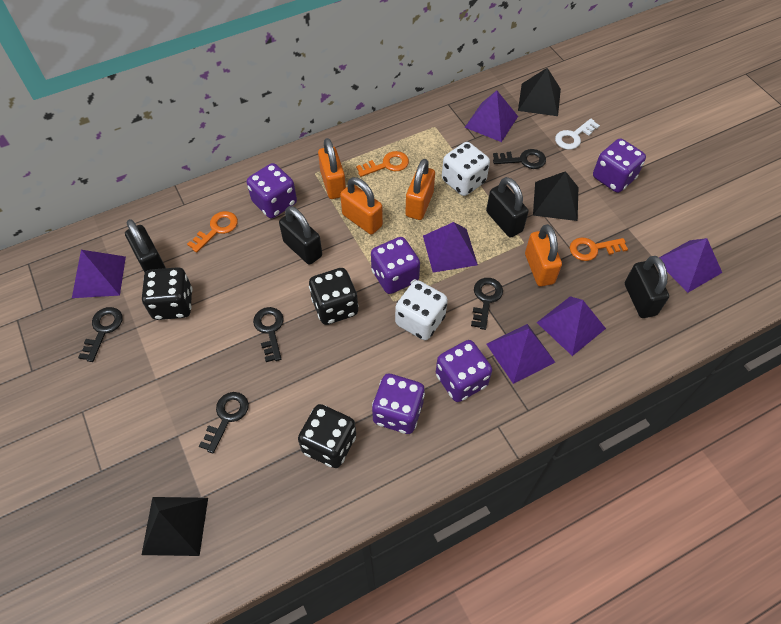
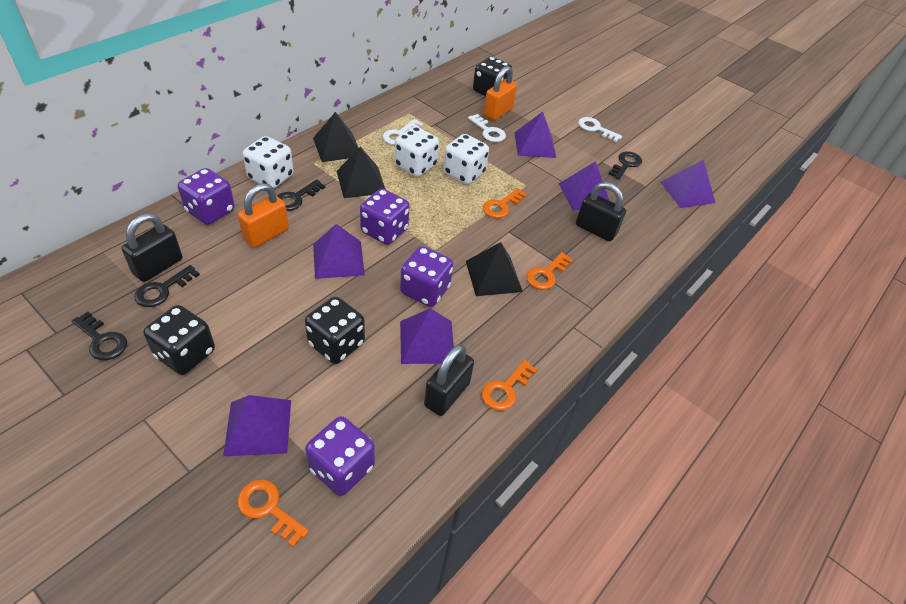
black key: 5 -> 4
black padlock: 4 -> 3
orange key: 3 -> 4
orange padlock: 4 -> 2
purple dice: 5 -> 4
white dice: 2 -> 3
white key: 1 -> 3

